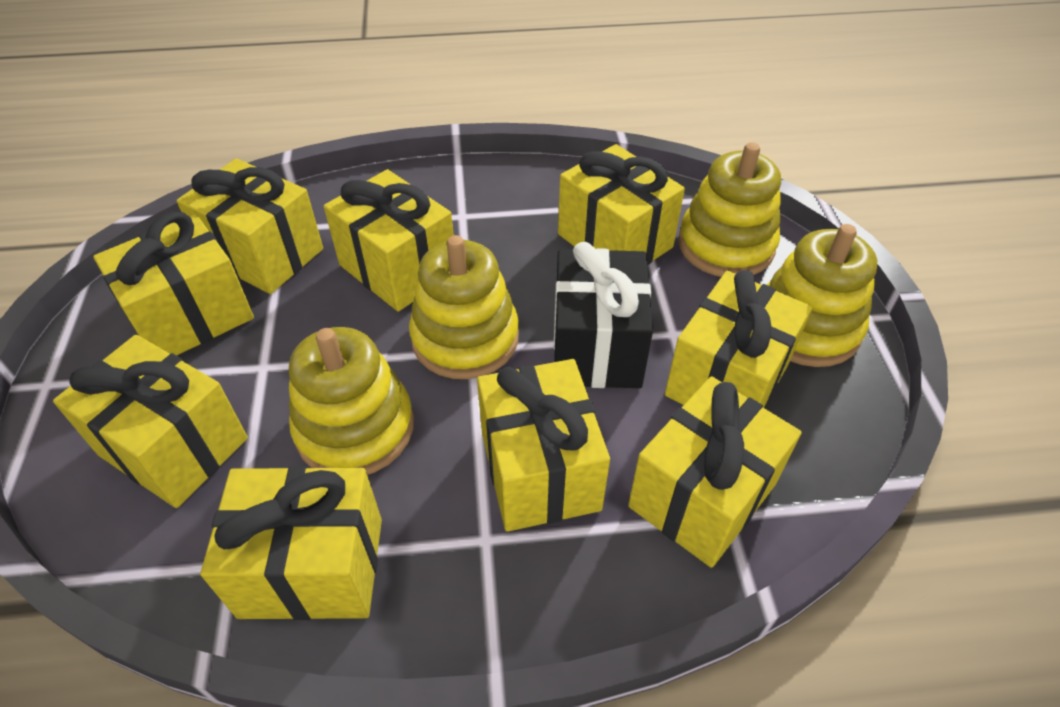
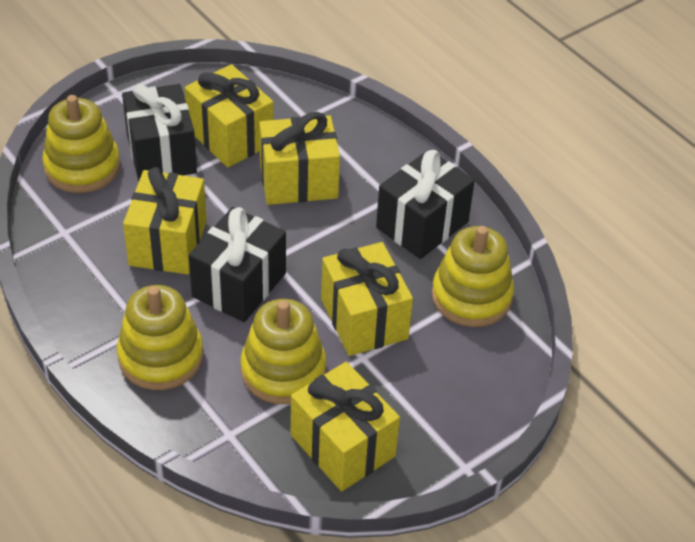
black gift: 1 -> 3
yellow gift: 9 -> 5

